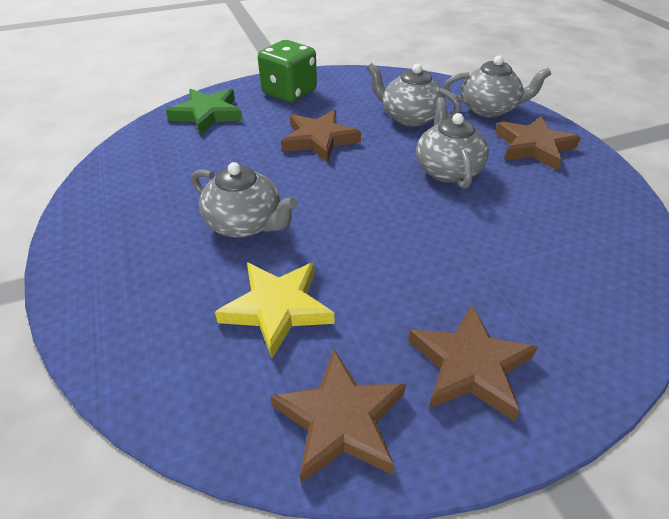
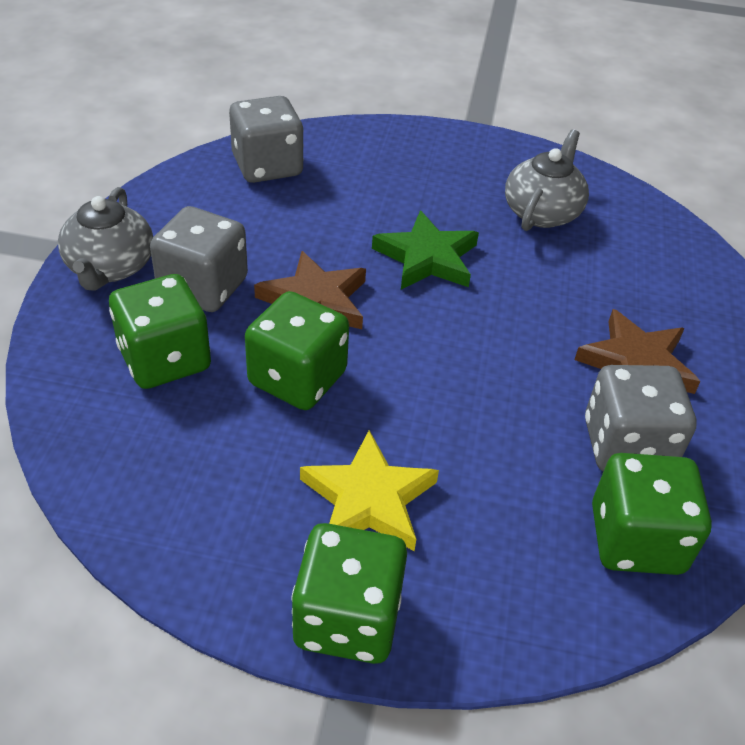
brown star: 4 -> 2
green dice: 1 -> 4
grey dice: 0 -> 3
grey teapot: 4 -> 2

